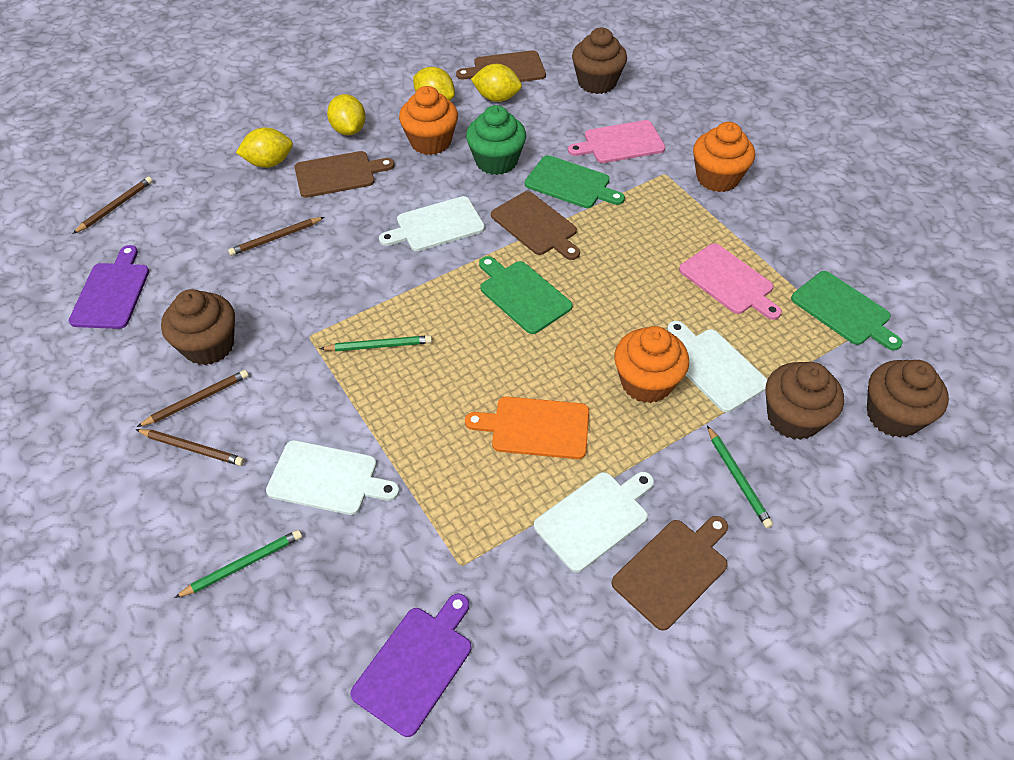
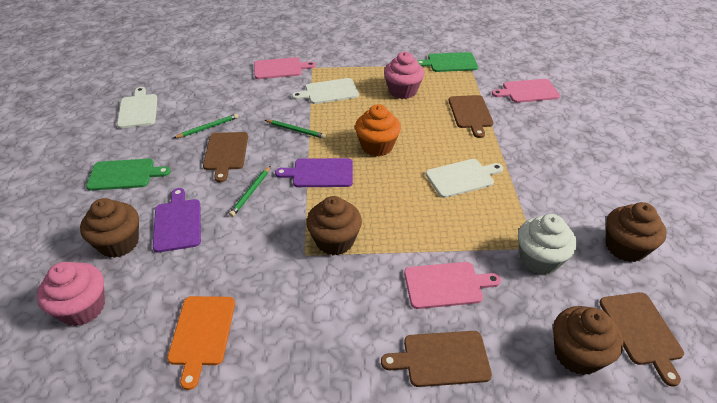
brown pencil: 4 -> 0
green cupcake: 1 -> 0
green cutting board: 3 -> 2
orange cupcake: 3 -> 1
pink cupcake: 0 -> 2
pink cutting board: 2 -> 3
white cupcake: 0 -> 1
white cutting board: 4 -> 3
yellow lemon: 4 -> 0

